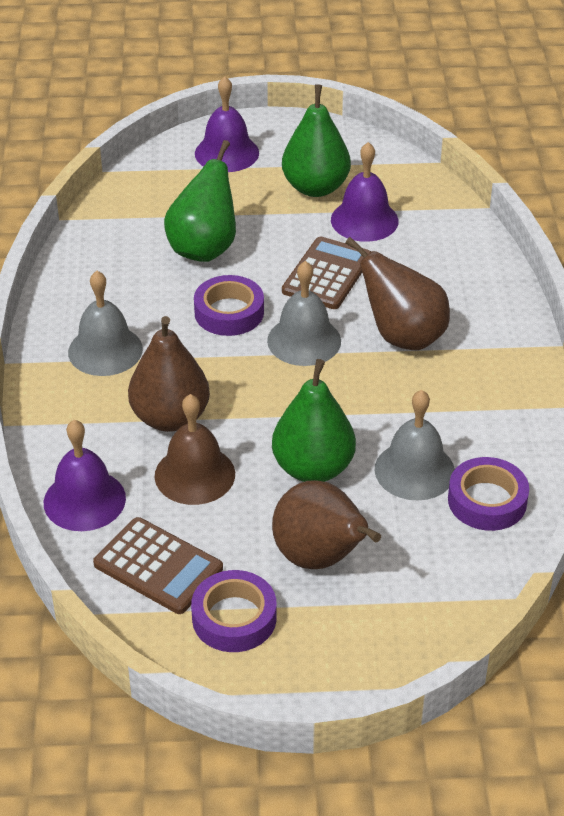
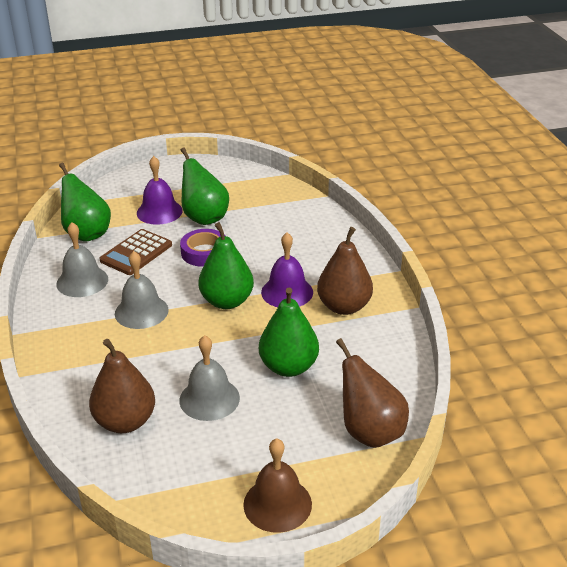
brown calculator: 2 -> 1
green pear: 3 -> 4
purple bell: 3 -> 2
purple tape: 3 -> 1

